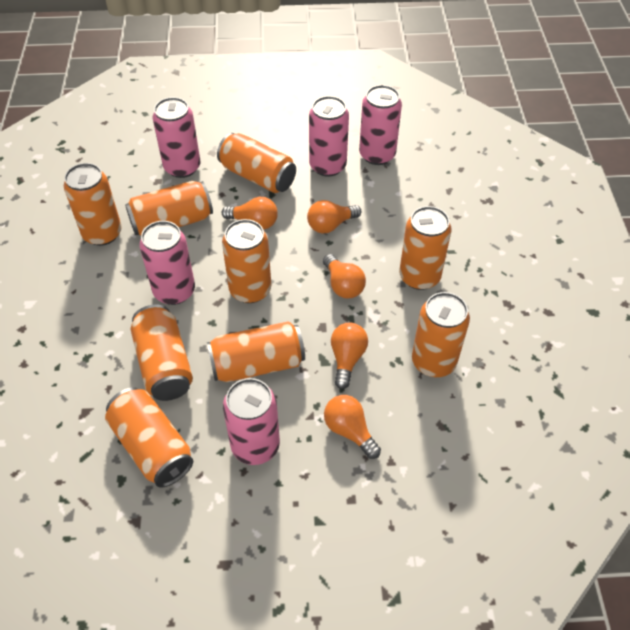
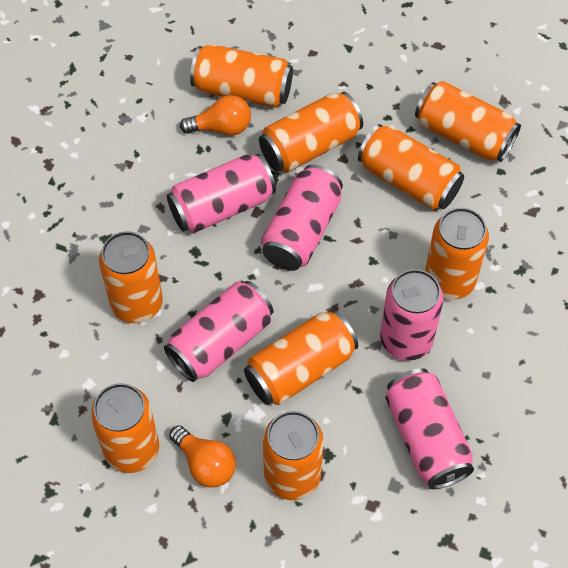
orange light bulb: 5 -> 2

